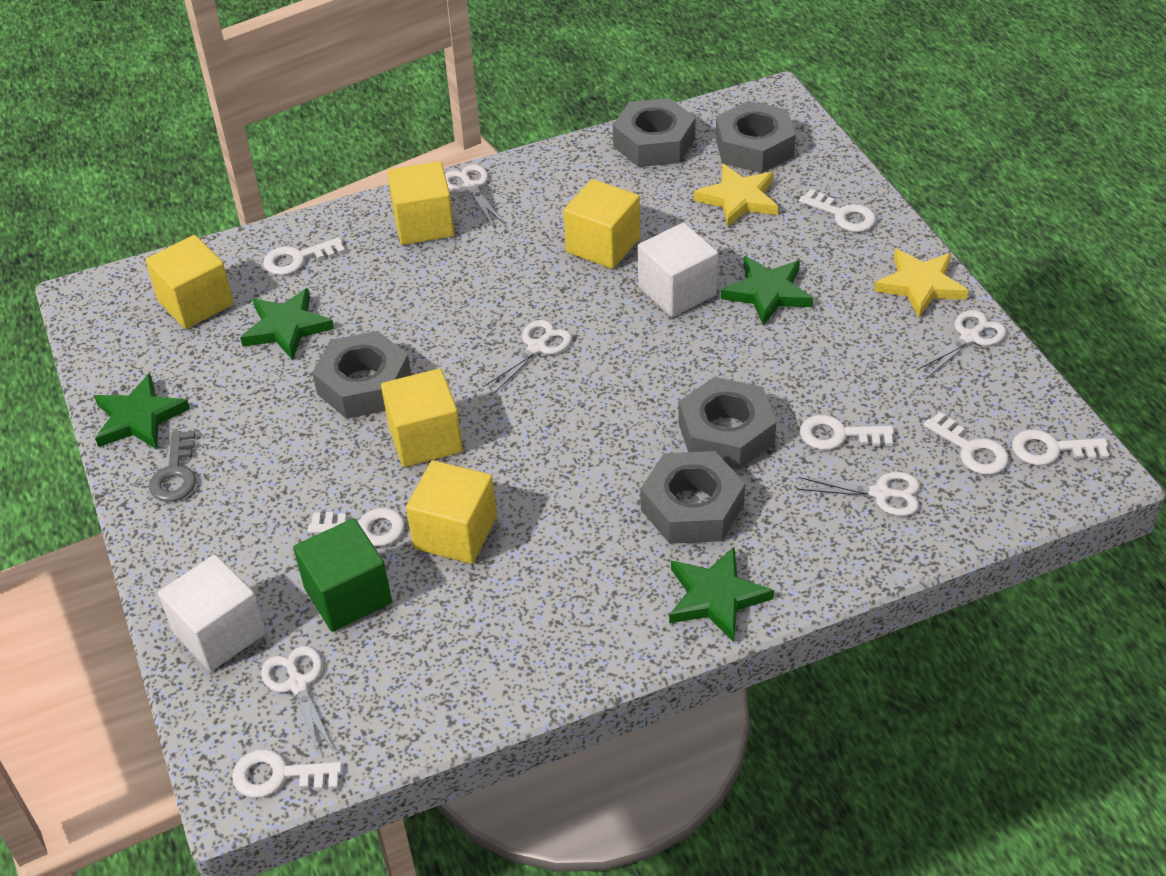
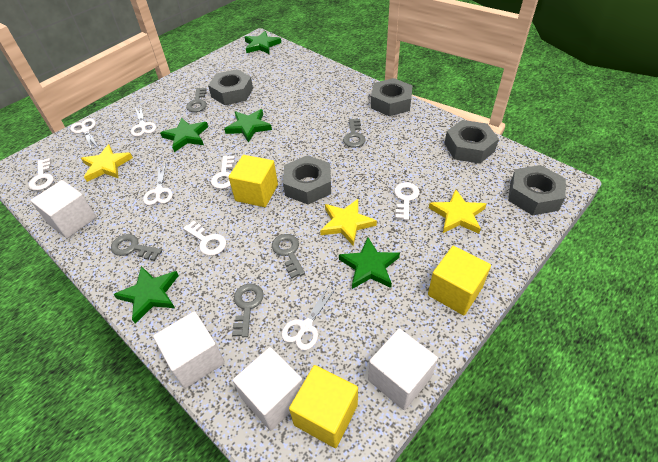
green cube: 1 -> 0
green star: 4 -> 5
grey key: 1 -> 5
white cube: 2 -> 4
white key: 7 -> 4
white scissors: 5 -> 4
yellow cube: 5 -> 3
yellow star: 2 -> 3

